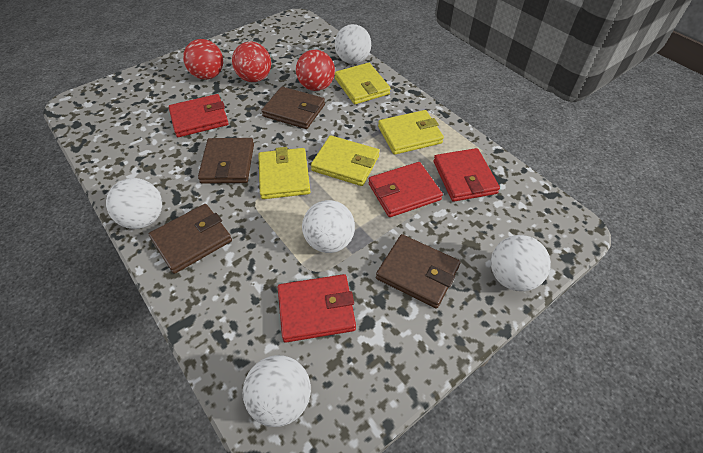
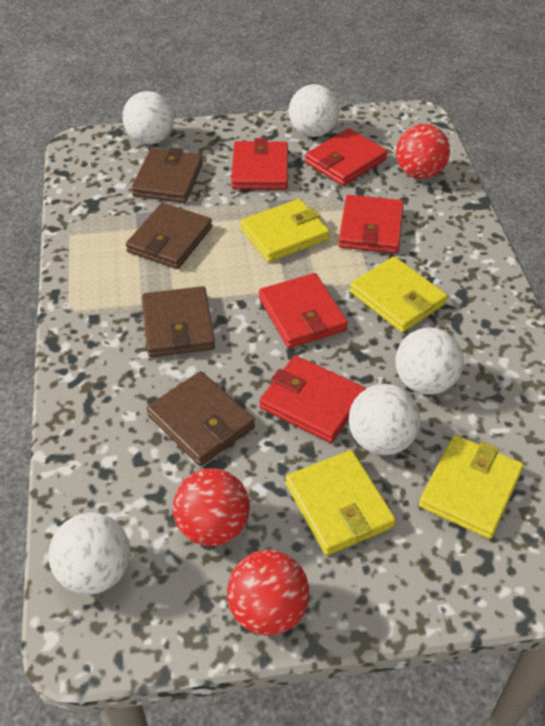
red wallet: 4 -> 5

